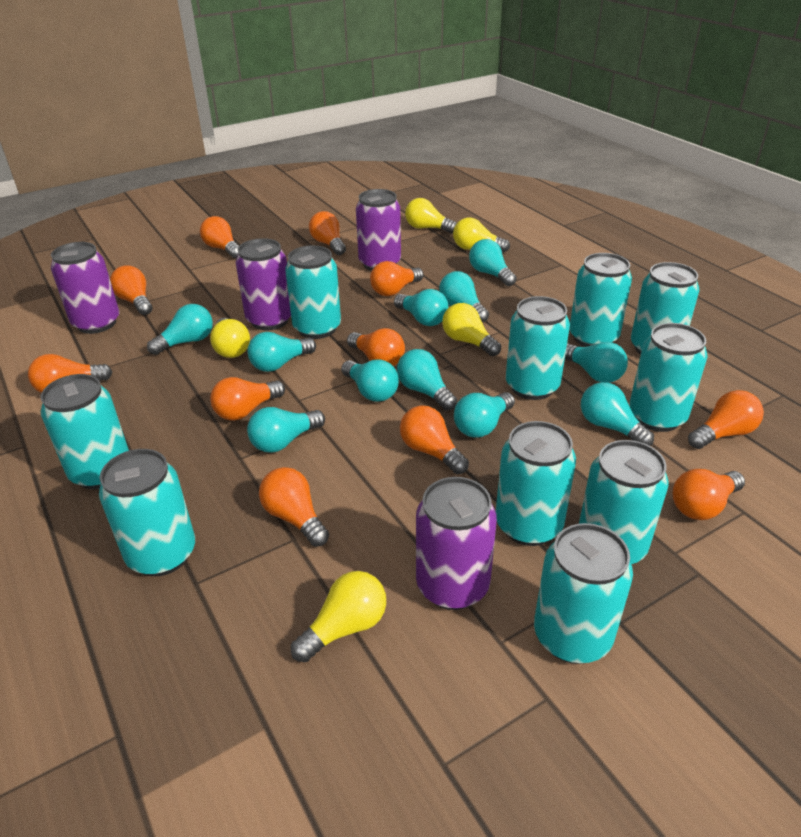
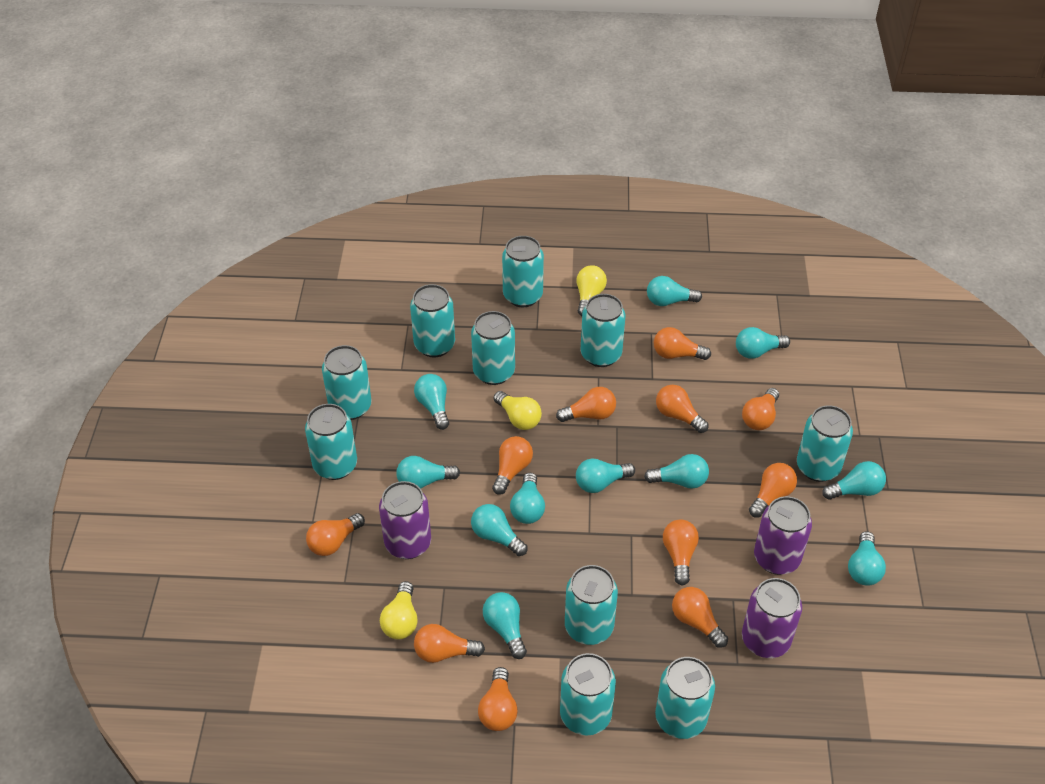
purple can: 4 -> 3
yellow light bulb: 5 -> 3

